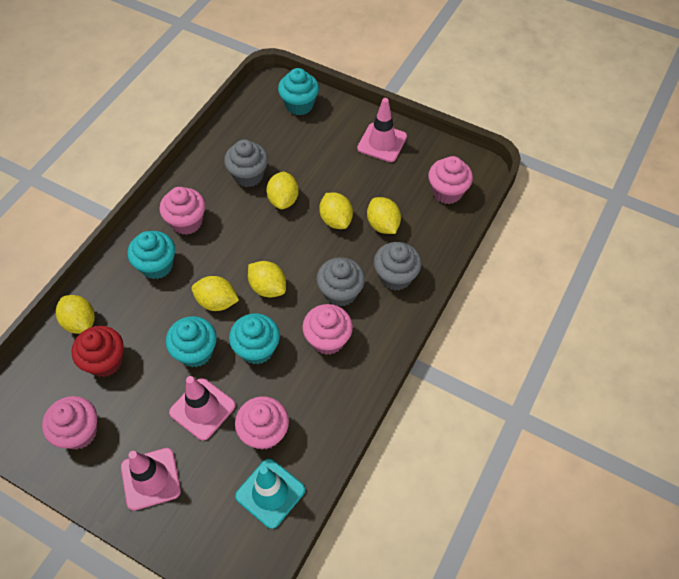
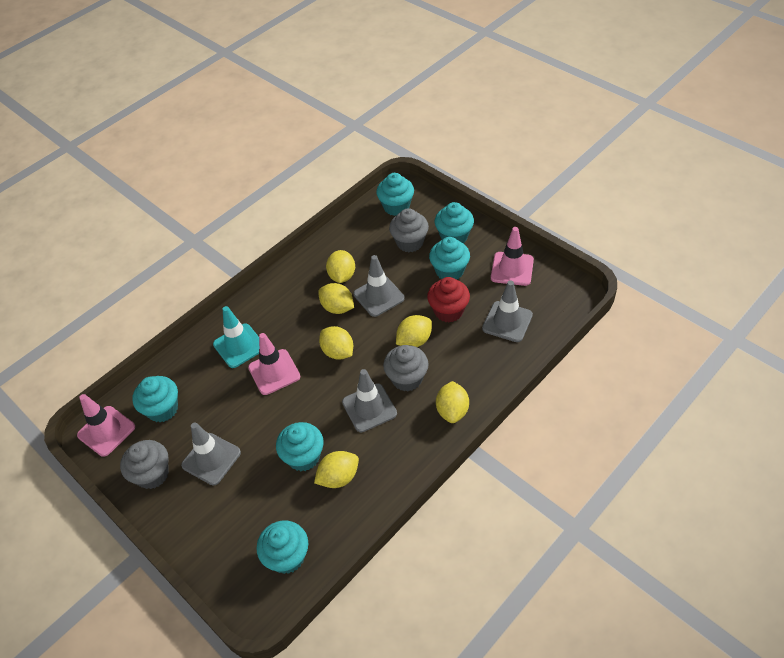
grey traffic cone: 0 -> 4
pink cupcake: 5 -> 0
turquoise cupcake: 4 -> 6

